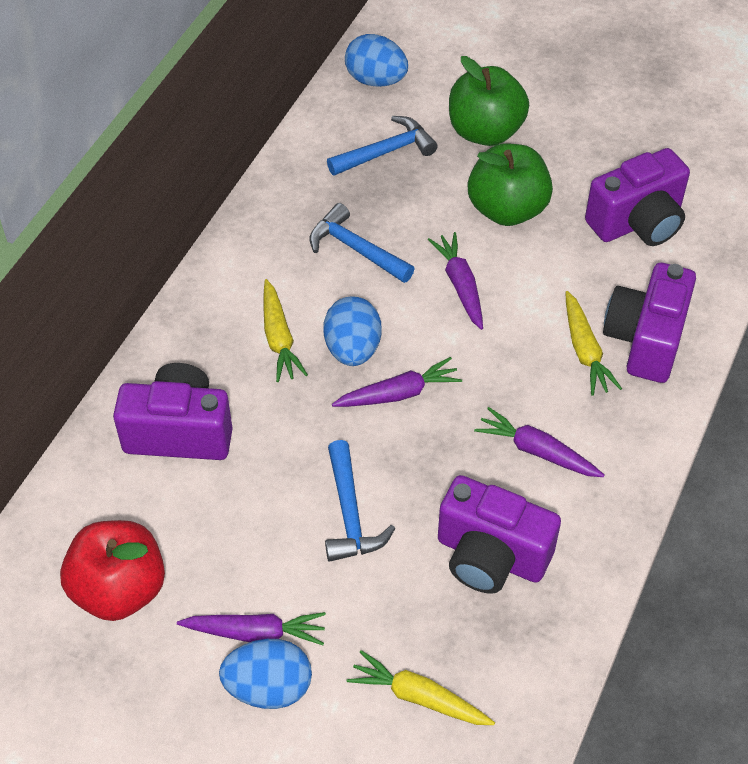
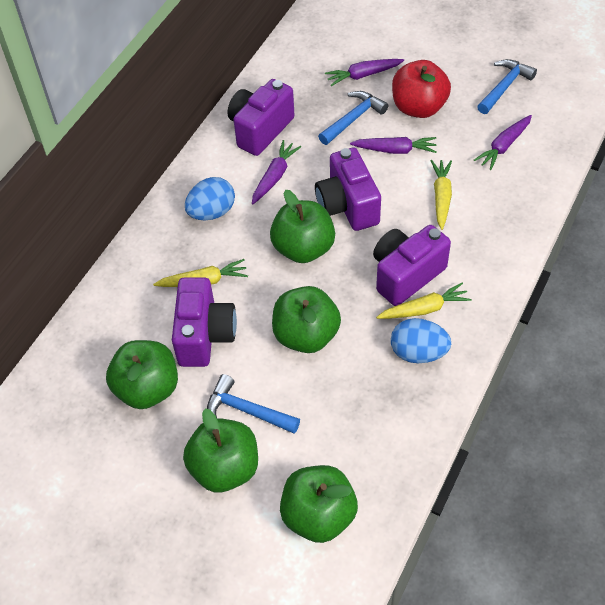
blue egg: 3 -> 2
green apple: 2 -> 5

